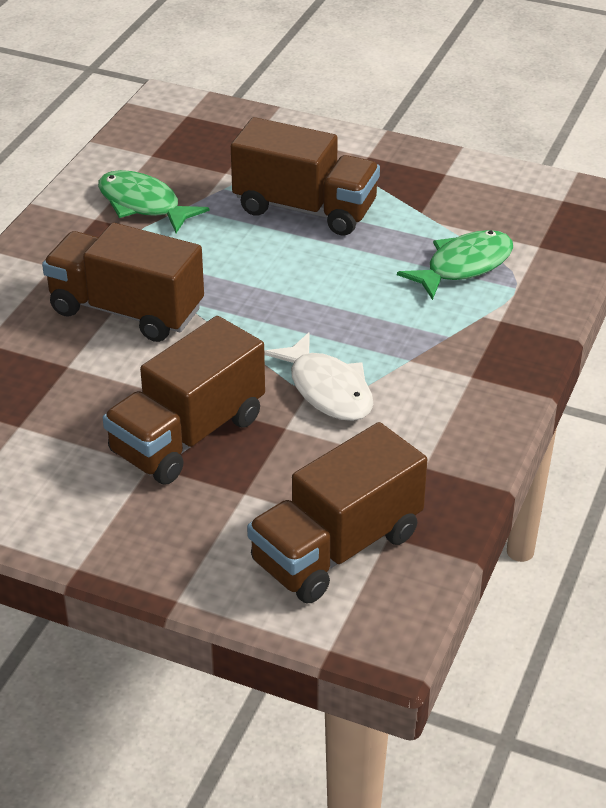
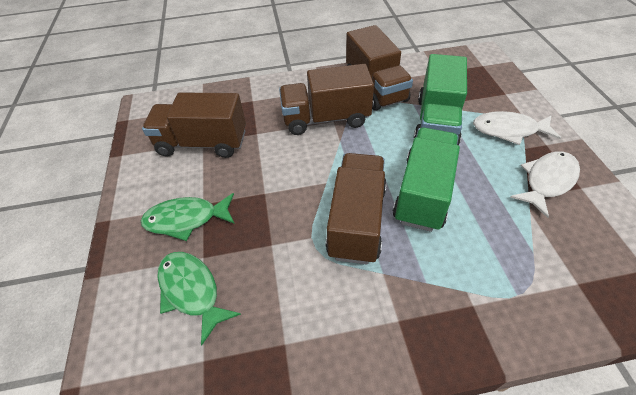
green truck: 0 -> 2
white fish: 1 -> 2

